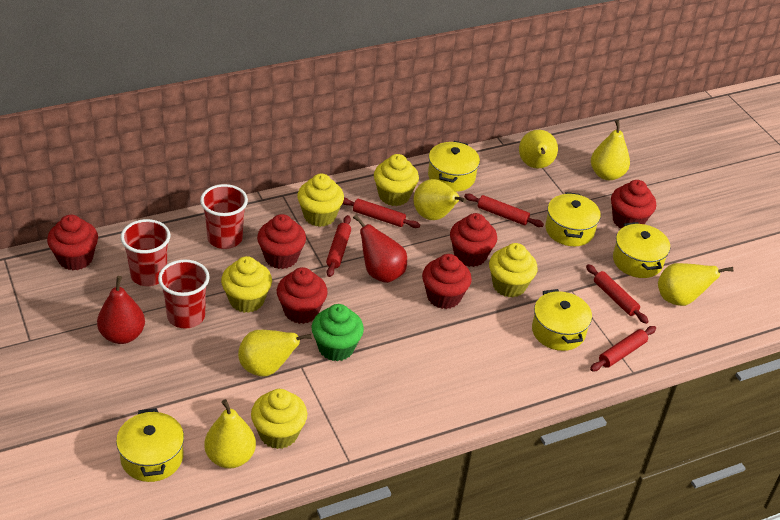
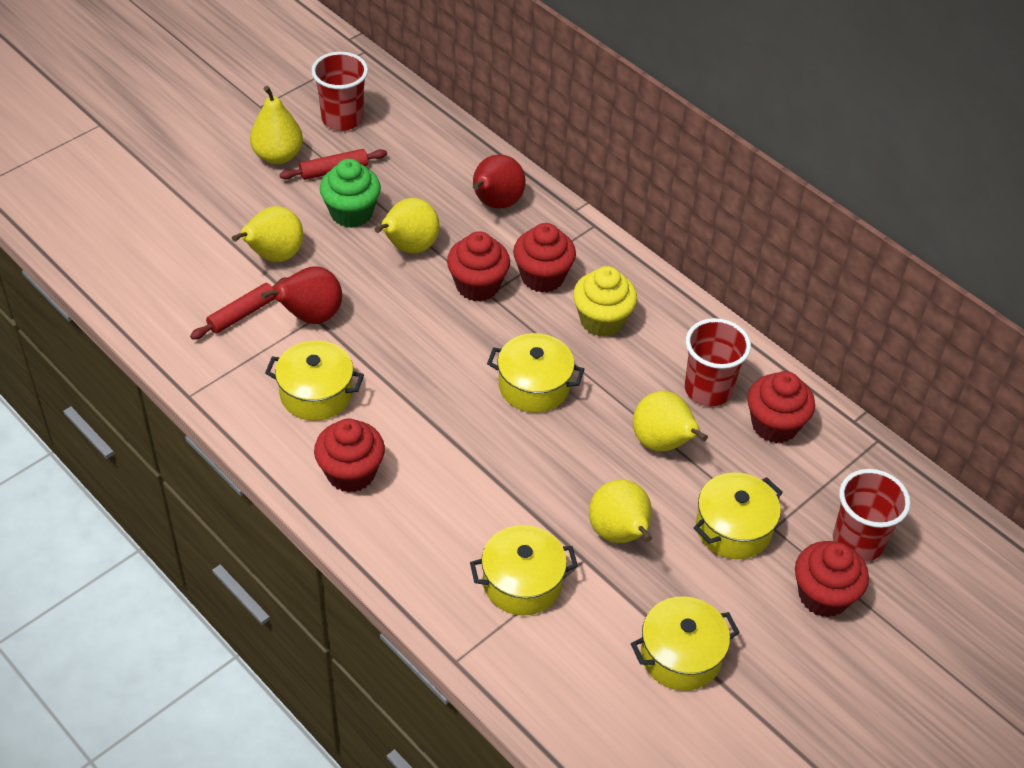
red cupcake: 6 -> 5
red rolling pin: 5 -> 2
yellow cupcake: 5 -> 1
yellow pear: 6 -> 5

